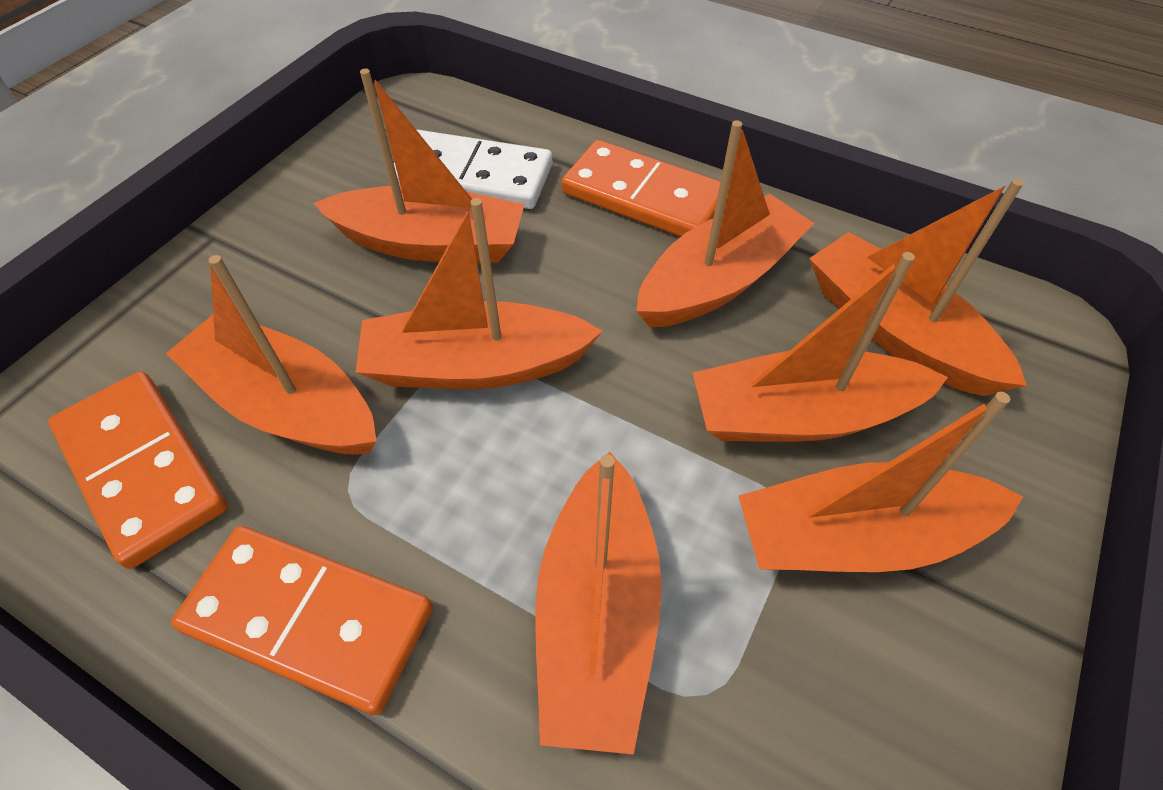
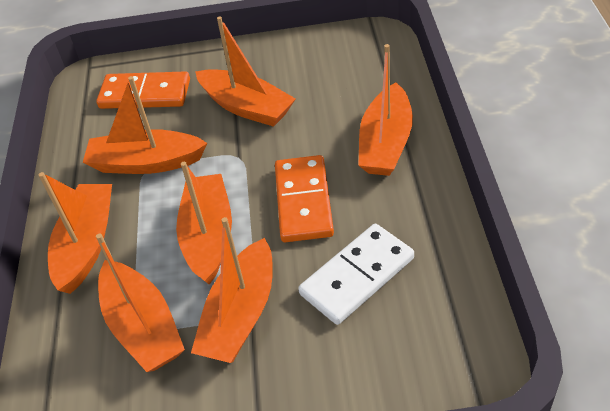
orange boat: 8 -> 7
orange domino: 3 -> 2

